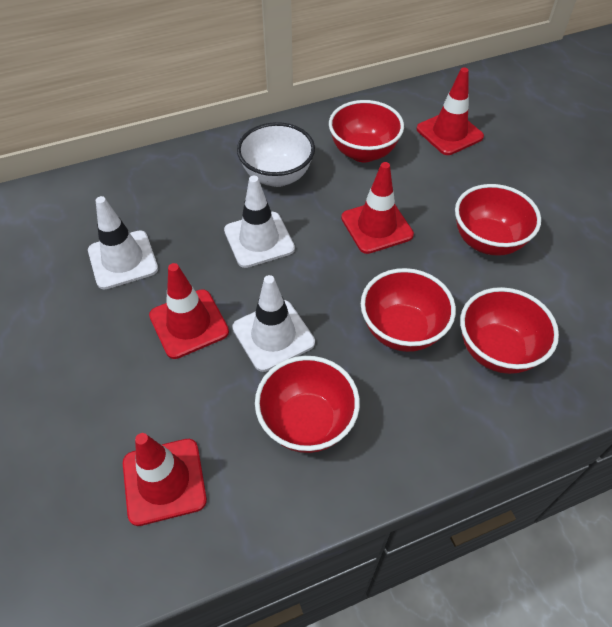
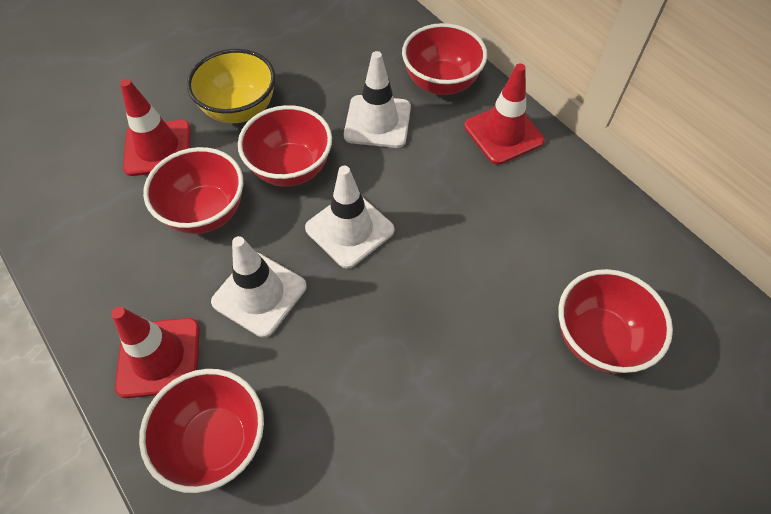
red traffic cone: 4 -> 3
white bowl: 1 -> 0
yellow bowl: 0 -> 1

